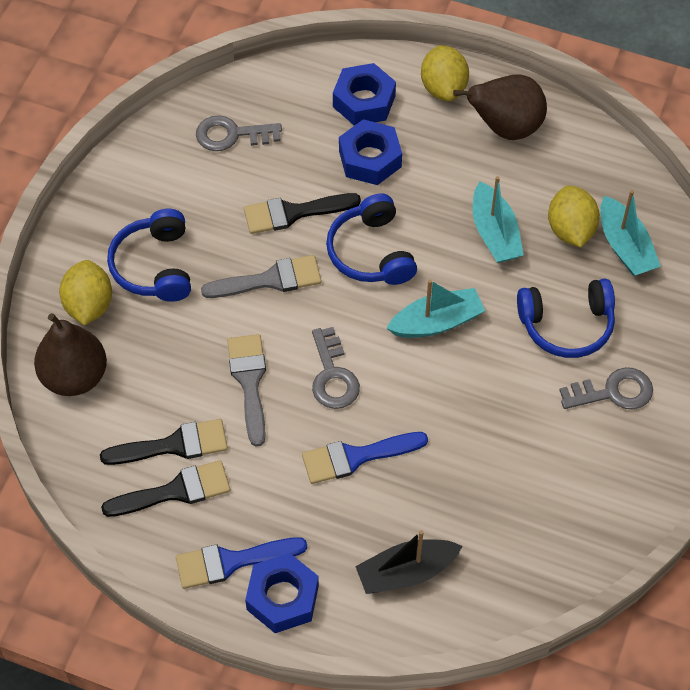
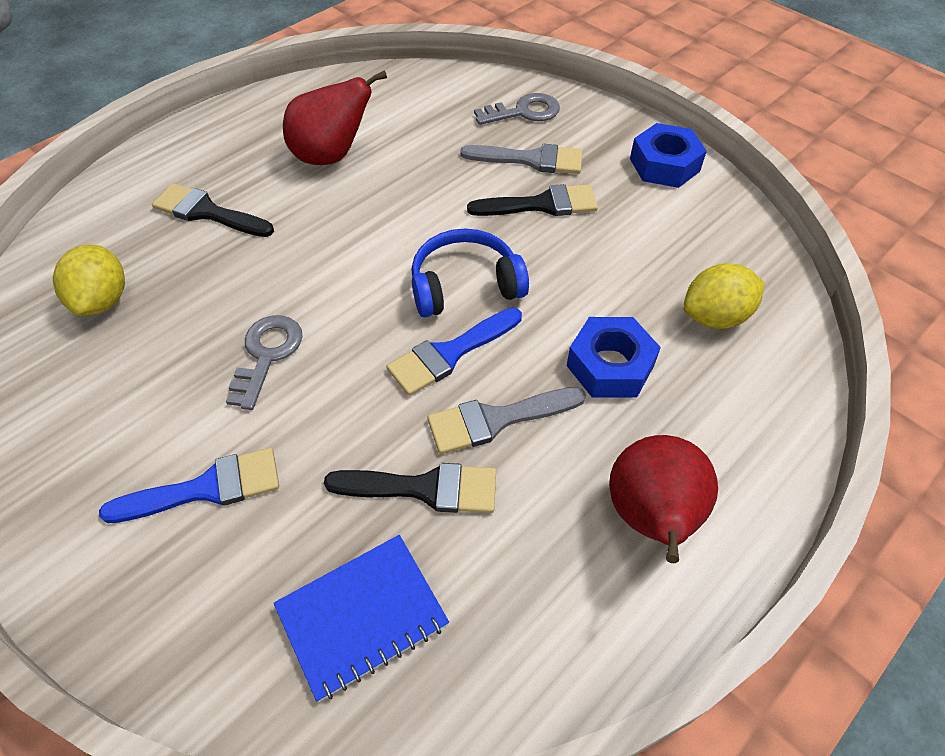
black boat: 1 -> 0
blue headphones: 3 -> 1
blue notebook: 0 -> 1
blue nut: 3 -> 2
brown pear: 2 -> 0
grey key: 3 -> 2
red pear: 0 -> 2
turquoise boat: 3 -> 0
yellow lemon: 3 -> 2

